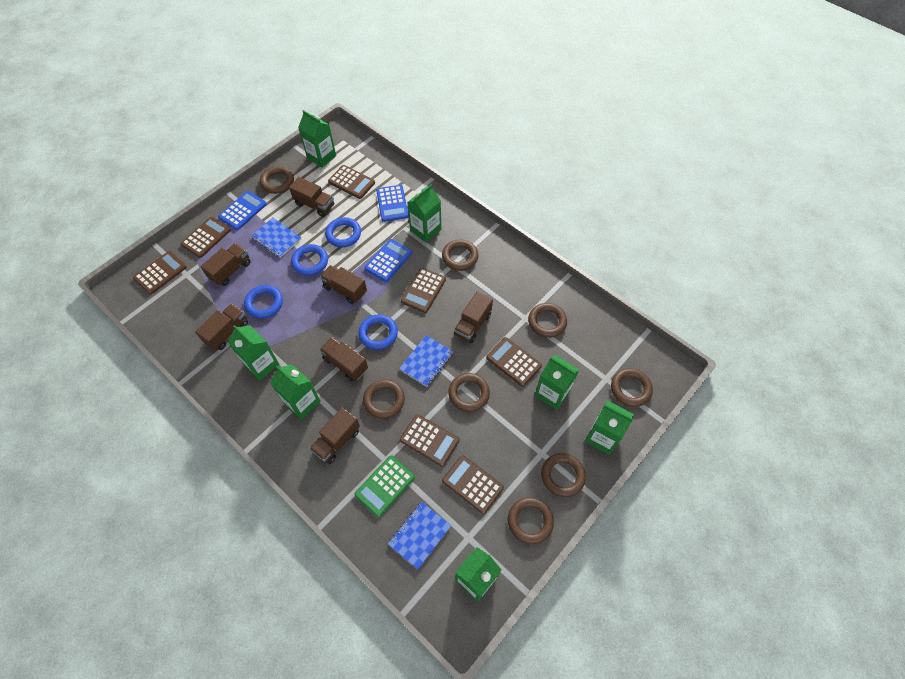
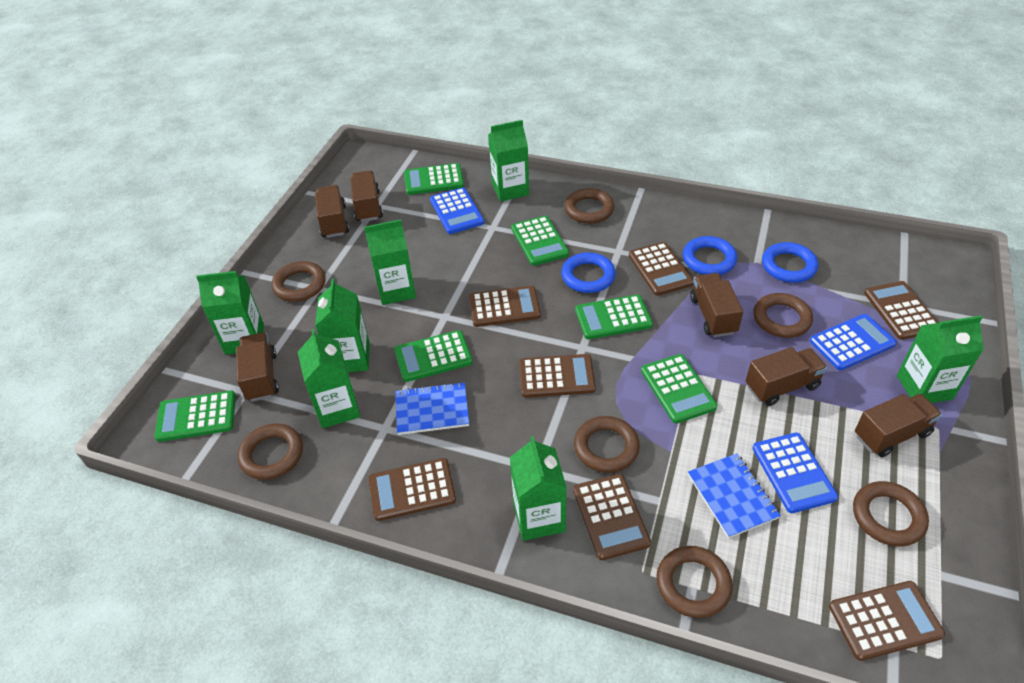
blue notebook: 3 -> 2
blue ring: 4 -> 3
brown ring: 8 -> 7
brown truck: 7 -> 6
green calculator: 1 -> 6

